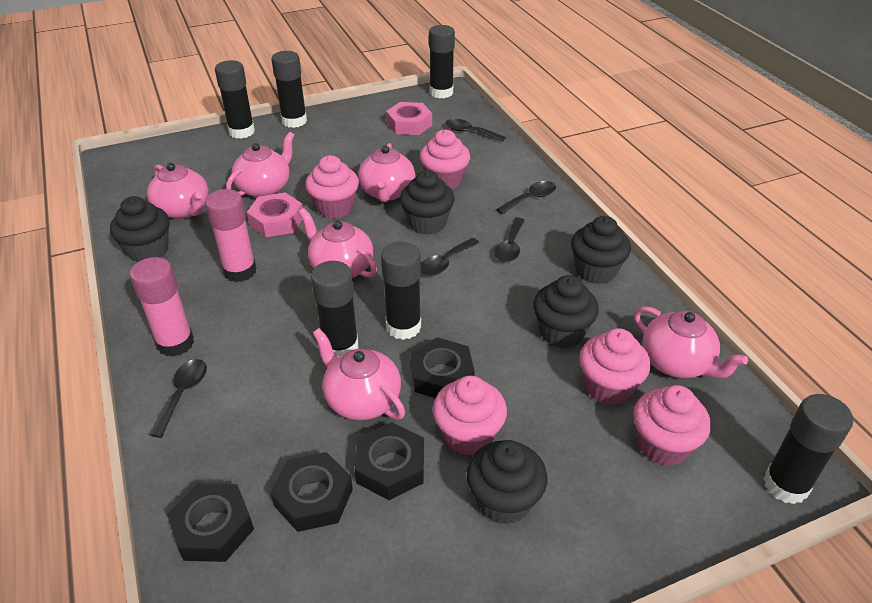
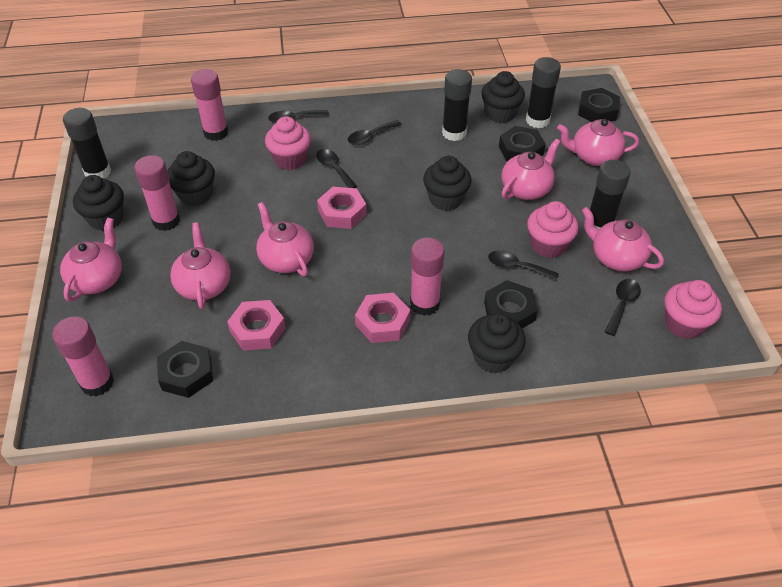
black glue stick: 6 -> 4
pink cupcake: 5 -> 3
pink glue stick: 2 -> 4
pink nut: 2 -> 3

